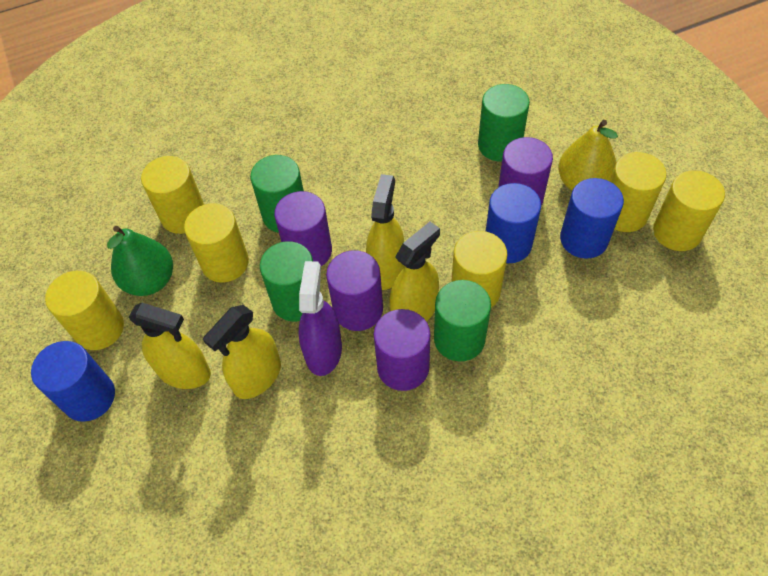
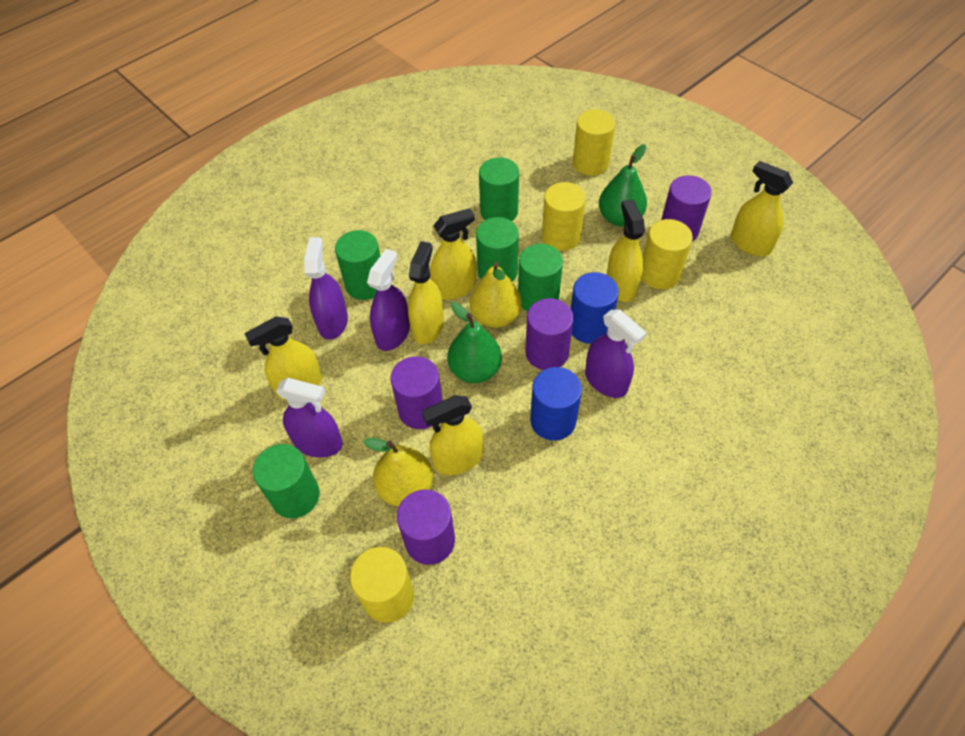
blue cylinder: 3 -> 2
green cylinder: 4 -> 5
green pear: 1 -> 2
purple spray bottle: 1 -> 4
yellow cylinder: 6 -> 4
yellow pear: 1 -> 2
yellow spray bottle: 4 -> 6

